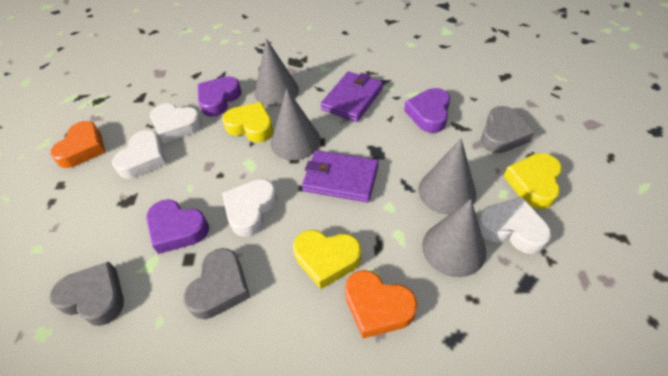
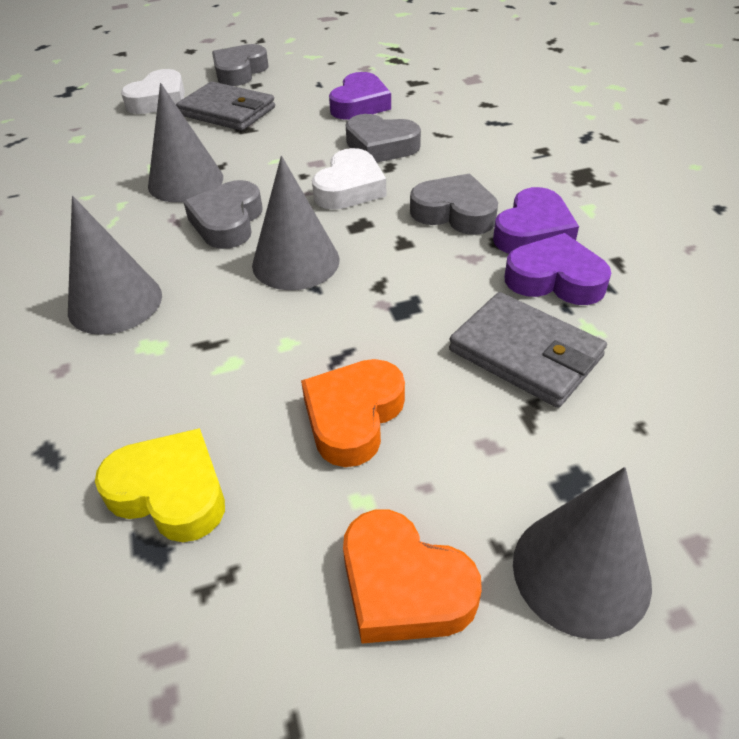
grey heart: 3 -> 4
grey wallet: 0 -> 2
purple wallet: 2 -> 0
white heart: 4 -> 2
yellow heart: 3 -> 1

